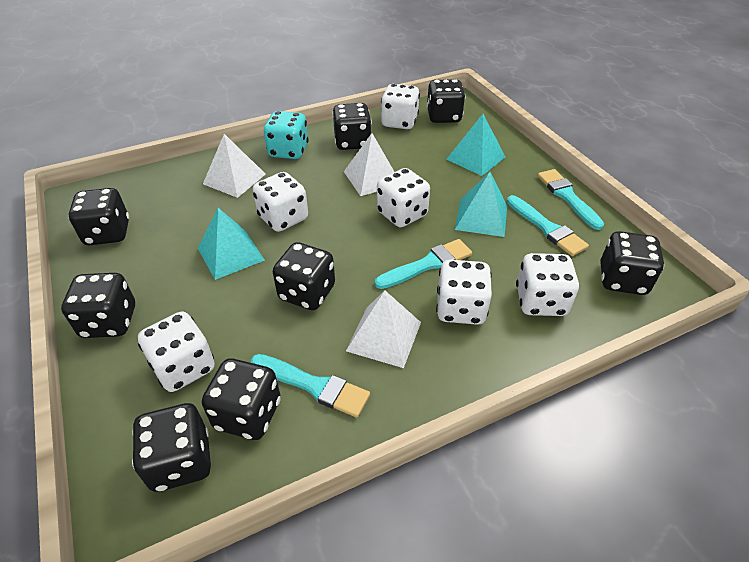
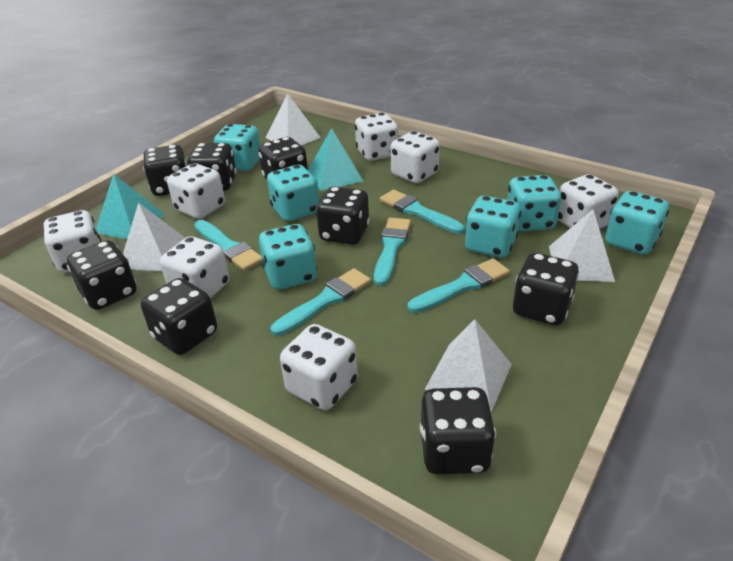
turquoise brush: 4 -> 5
turquoise dice: 1 -> 6
turquoise pyramid: 3 -> 2
white dice: 6 -> 7
white pyramid: 3 -> 4

